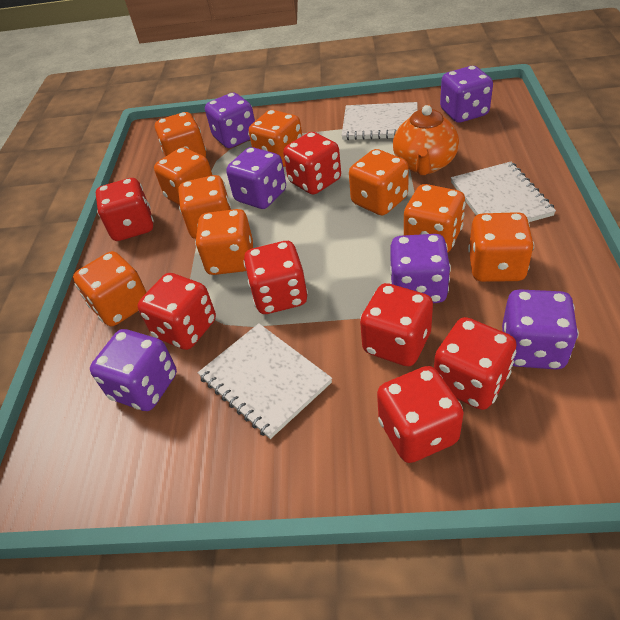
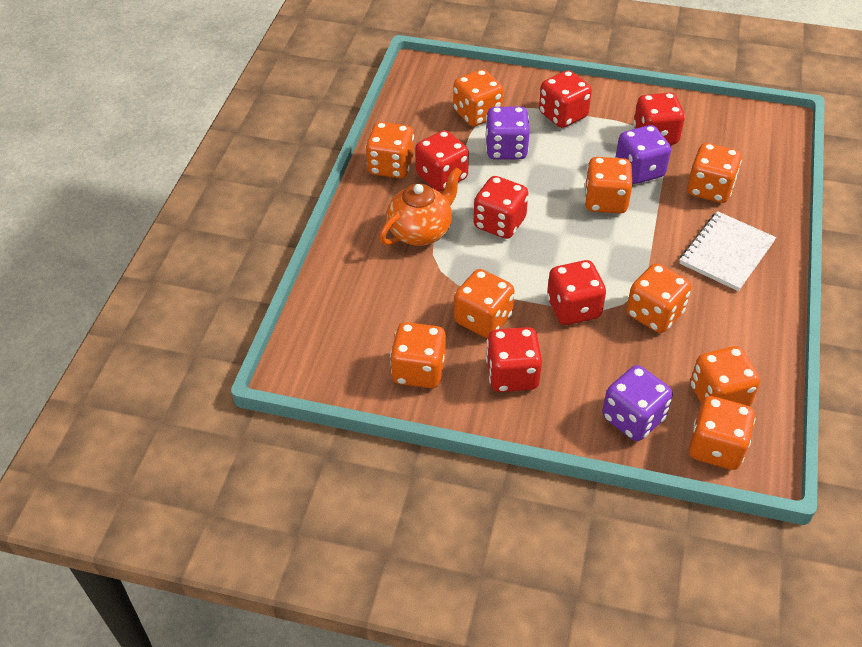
purple dice: 6 -> 3
red dice: 7 -> 6
white notebook: 3 -> 1

